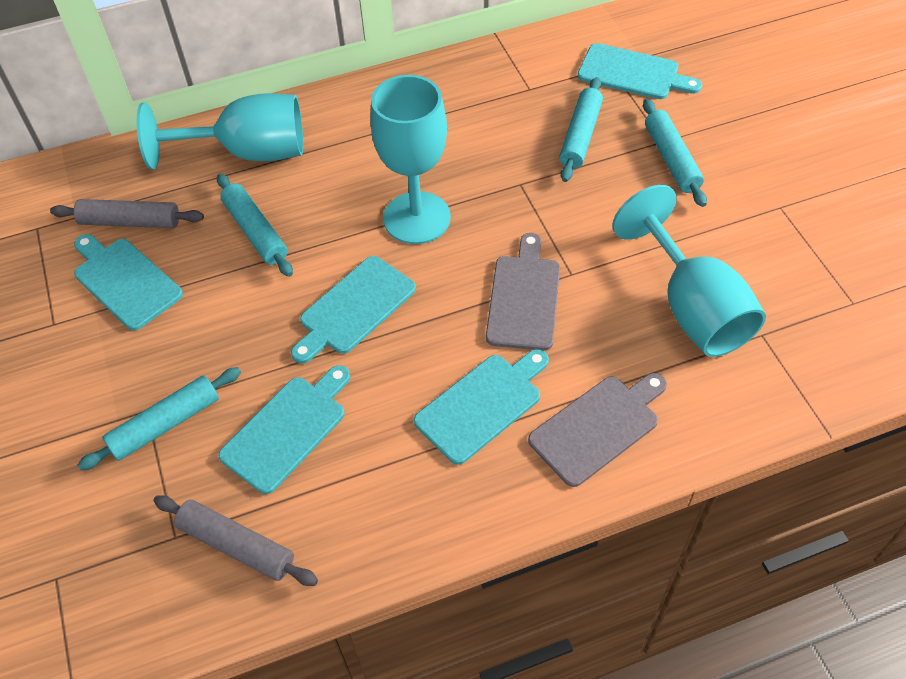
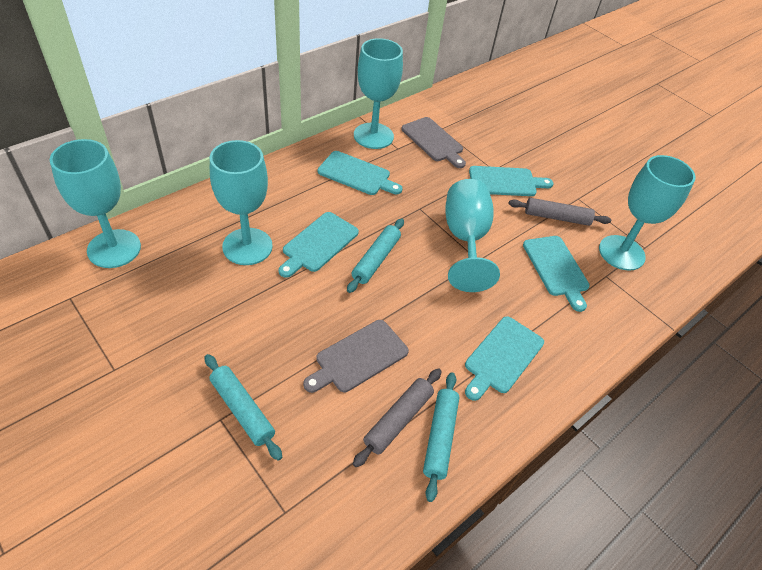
turquoise goblet: 3 -> 5
turquoise rolling pin: 4 -> 3

